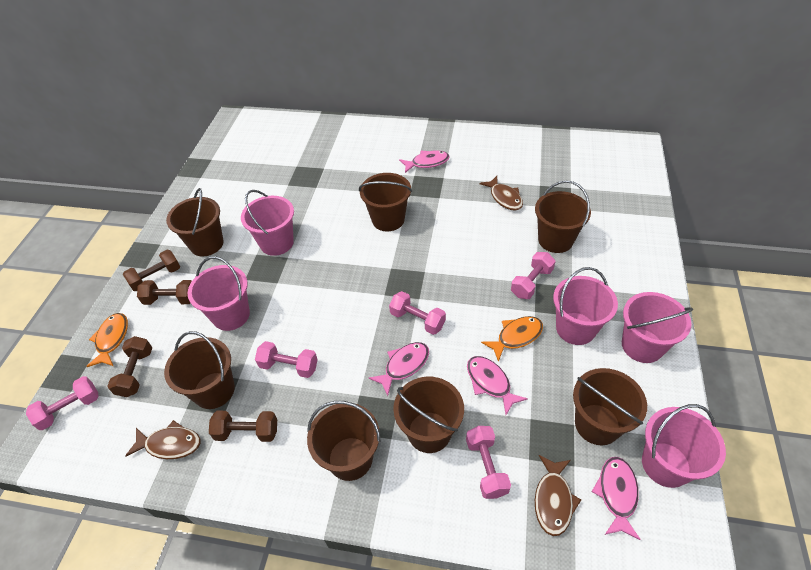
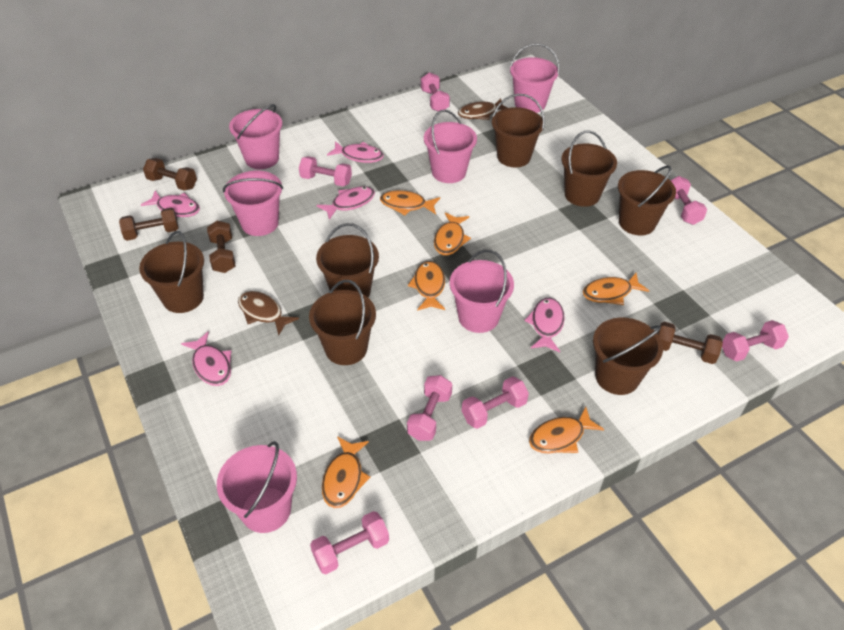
brown fish: 3 -> 2
orange fish: 2 -> 6
pink bucket: 5 -> 6
pink dumbbell: 5 -> 7
pink fish: 4 -> 5

